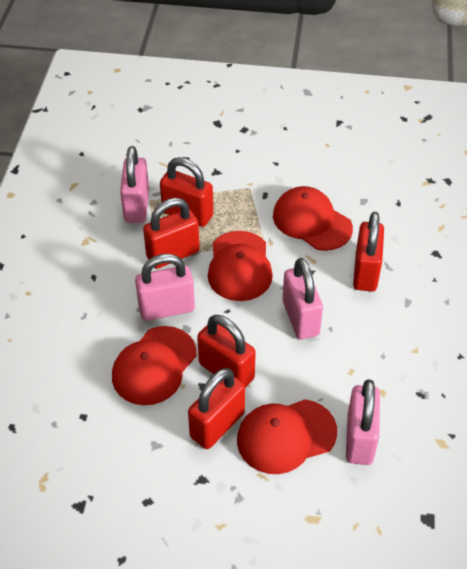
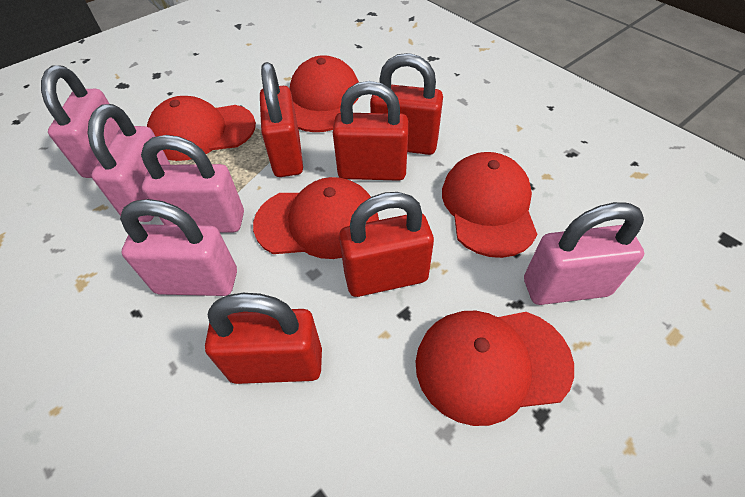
pink padlock: 4 -> 5
red cap: 4 -> 5

